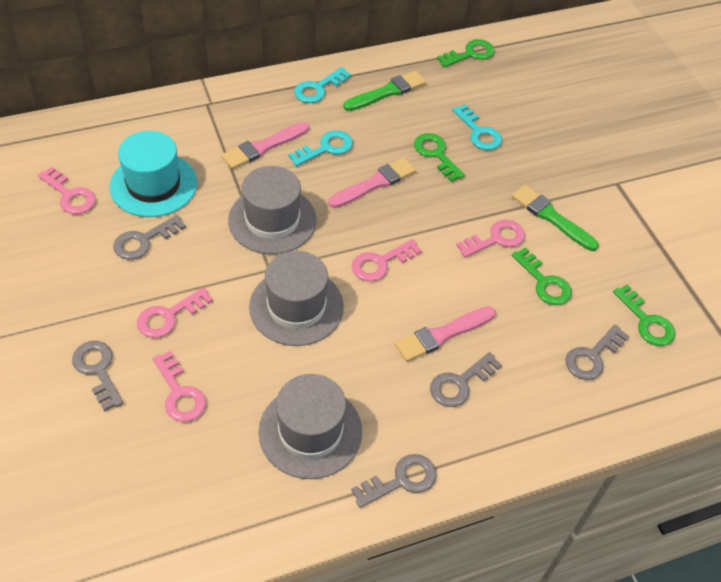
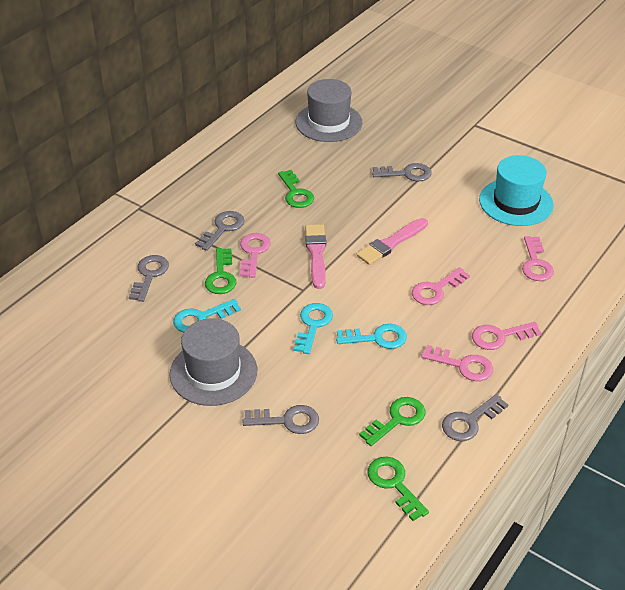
green brush: 2 -> 0
grey hat: 3 -> 2
pink brush: 3 -> 2

